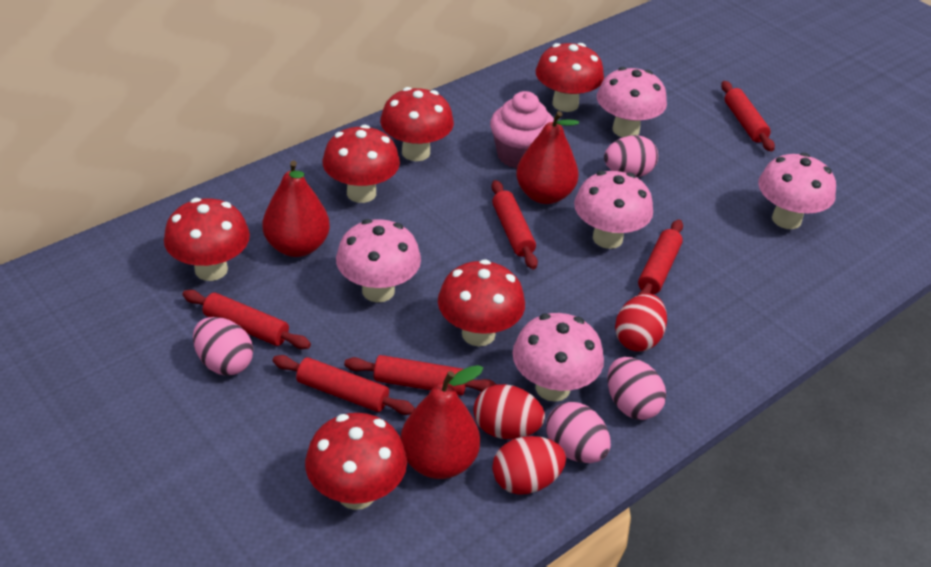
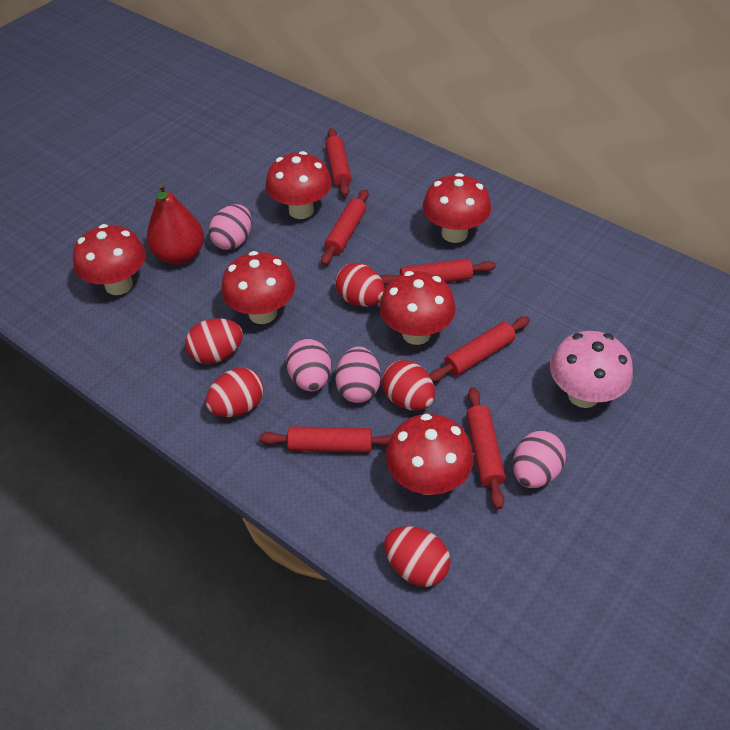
pink cupcake: 1 -> 0
pink mushroom: 5 -> 1
red egg: 3 -> 5
red pear: 3 -> 1

